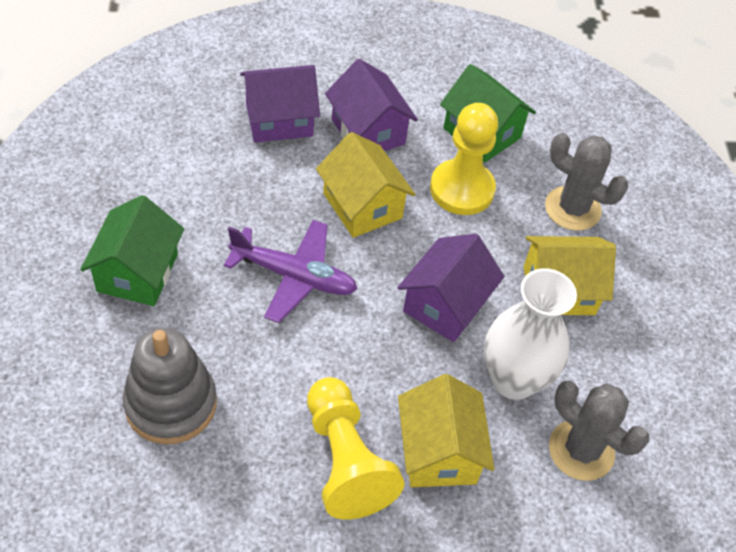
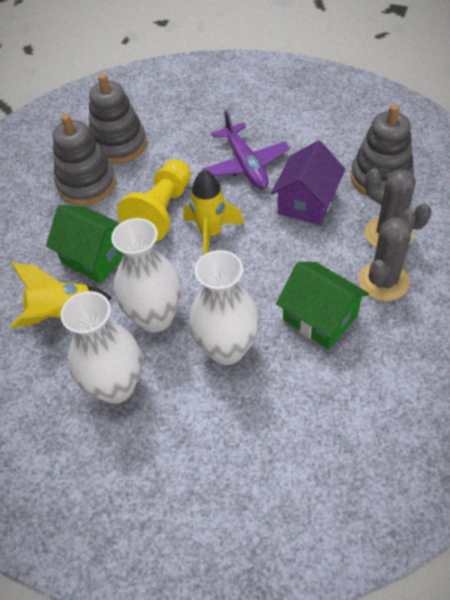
grey stacking toy: 1 -> 3
purple house: 3 -> 1
white vase: 1 -> 3
yellow house: 3 -> 0
yellow pawn: 2 -> 1
yellow rocket: 0 -> 2

